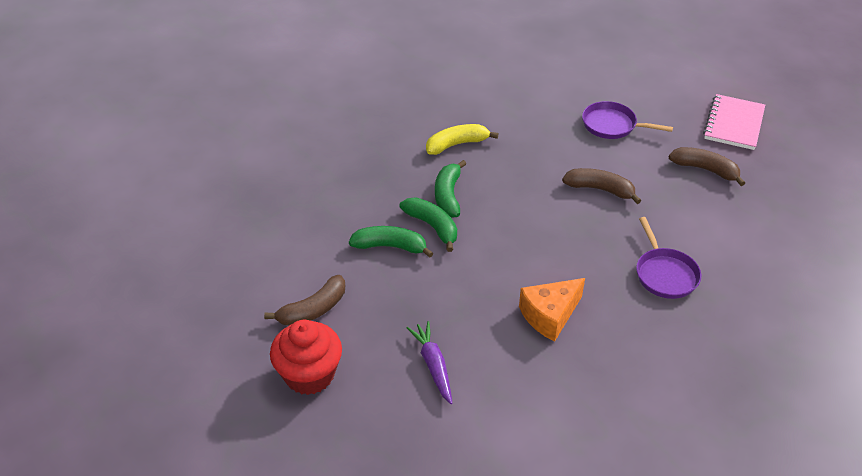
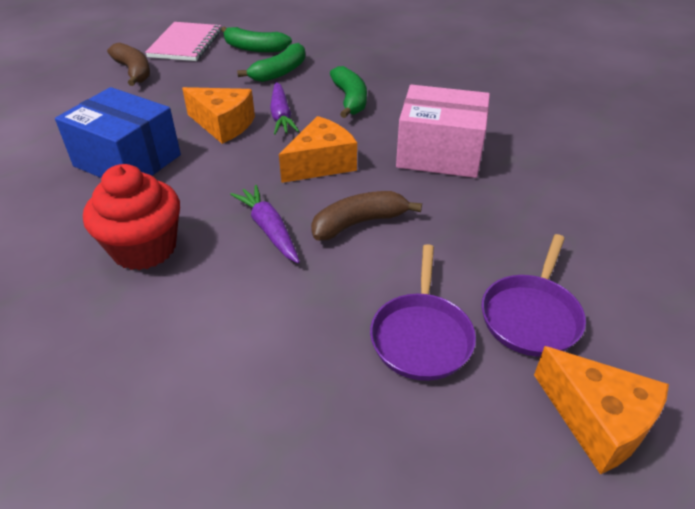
blue box: 0 -> 1
brown banana: 3 -> 2
orange cheese: 1 -> 3
pink box: 0 -> 1
purple carrot: 1 -> 2
yellow banana: 1 -> 0

